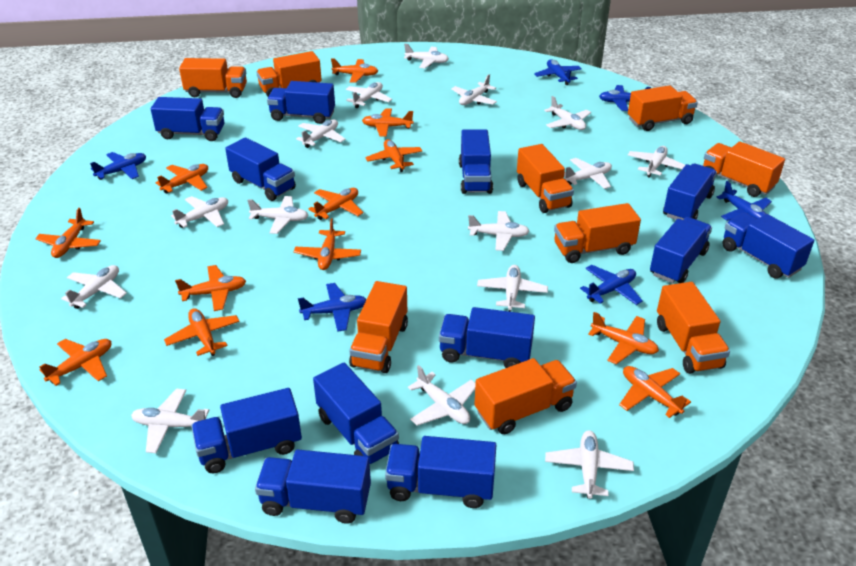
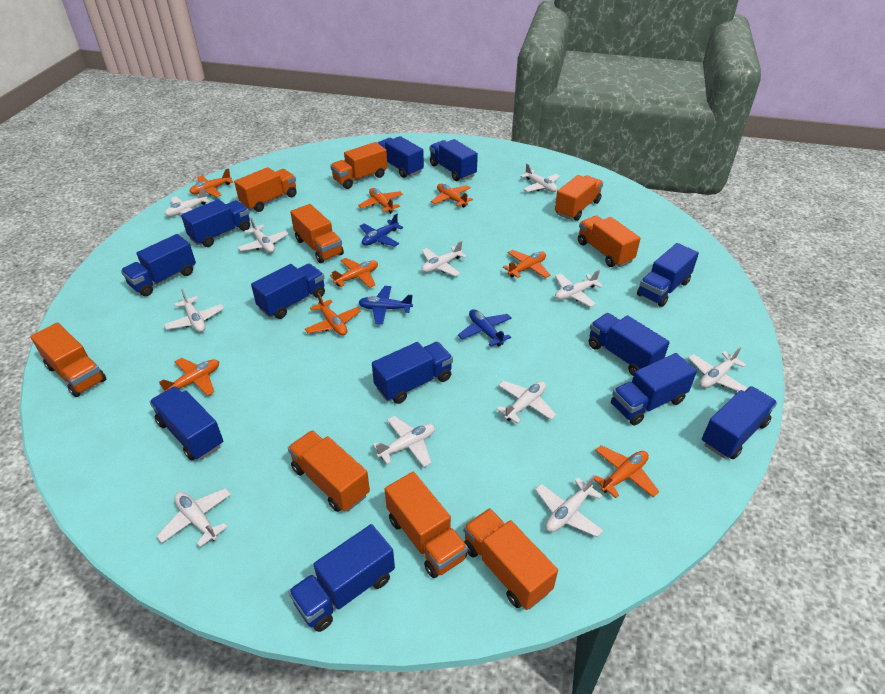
blue plane: 6 -> 3
orange plane: 12 -> 8
white plane: 15 -> 11

